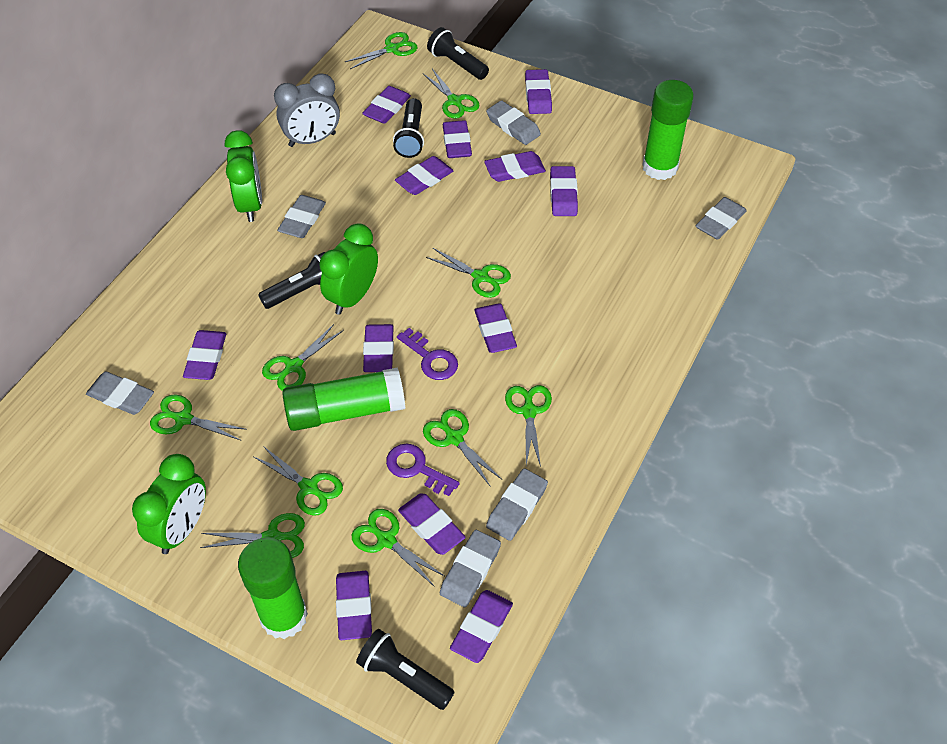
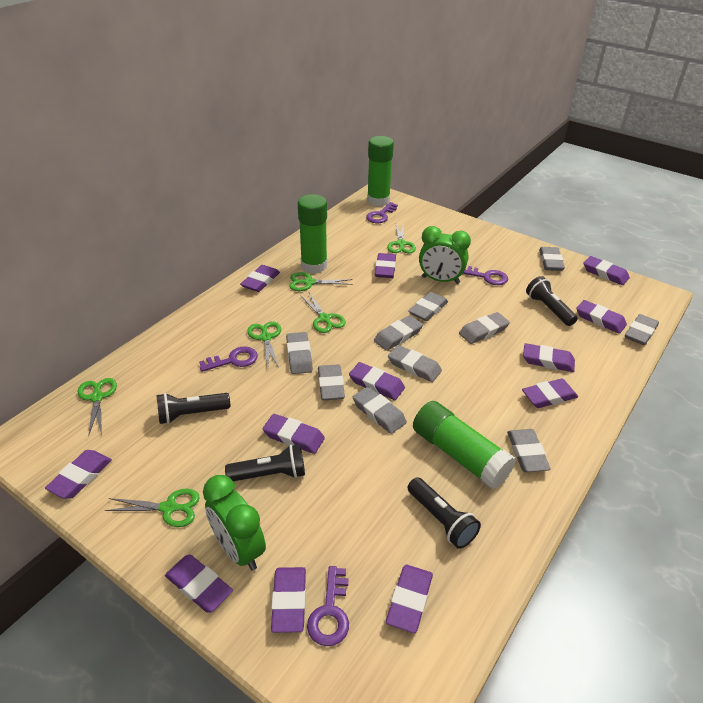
green clock: 3 -> 2
green scissors: 10 -> 6
grey clock: 1 -> 0
grey eraser: 6 -> 10
purple key: 2 -> 4

